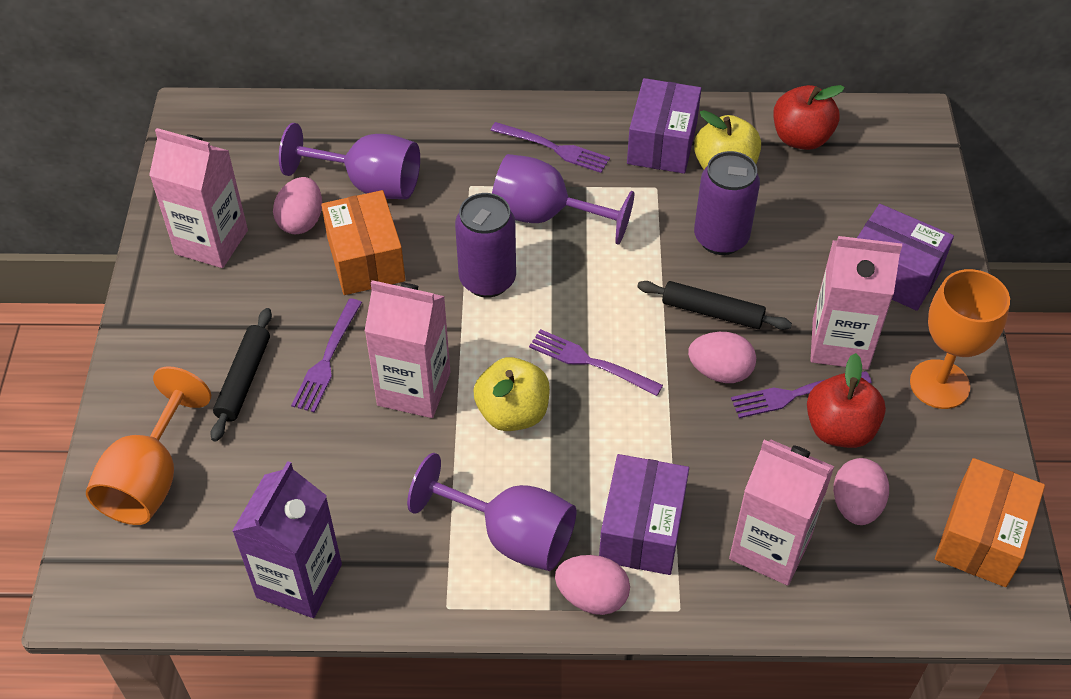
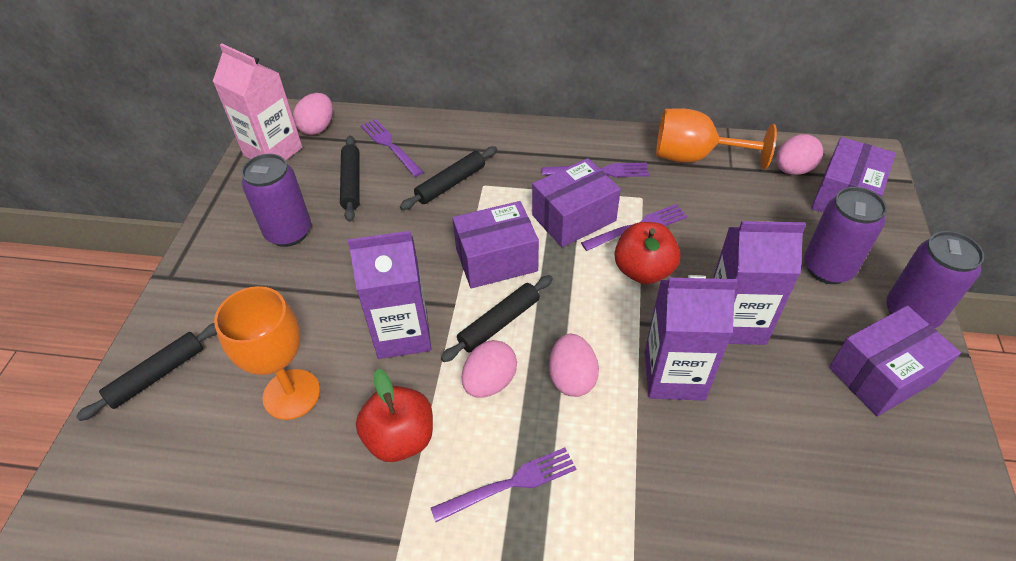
black rolling pin: 2 -> 4
orange box: 2 -> 0
pink carton: 4 -> 1
purple box: 3 -> 4
purple can: 2 -> 3
purple carton: 1 -> 3
purple goblet: 3 -> 0
yellow apple: 2 -> 0

